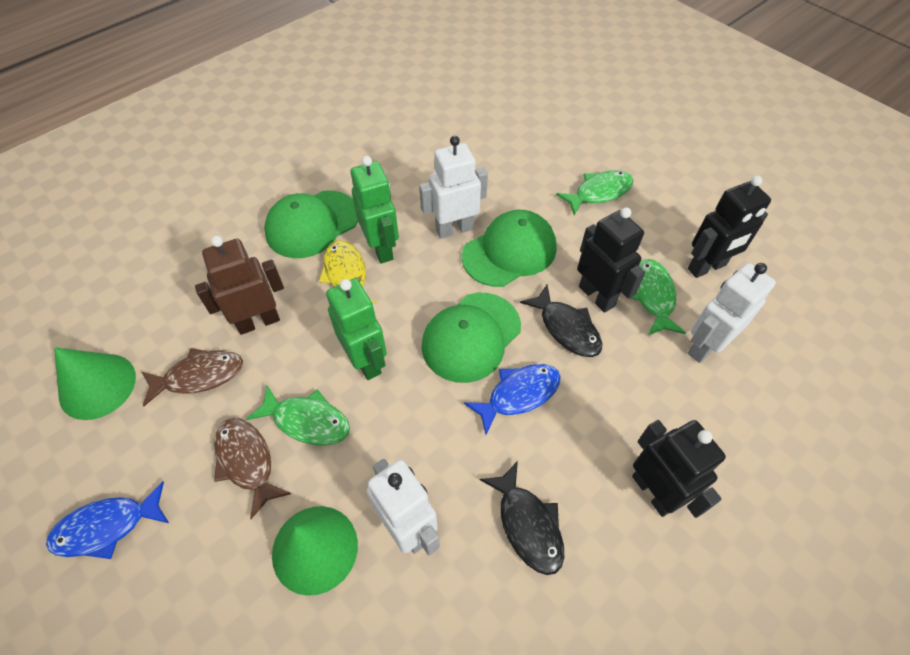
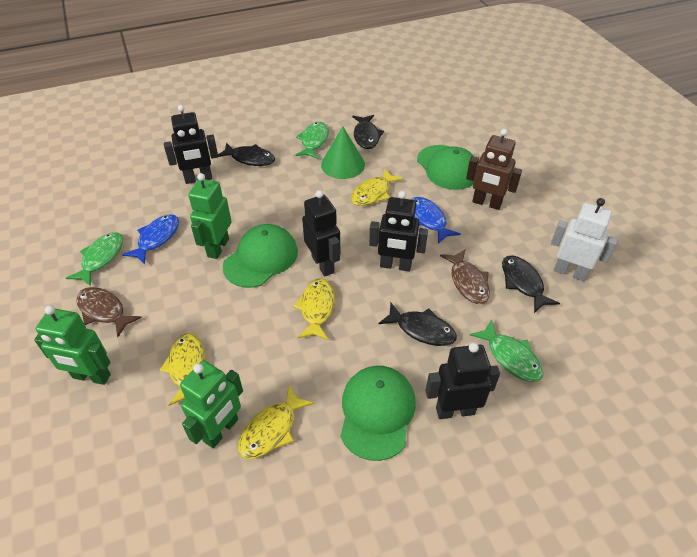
black fish: 2 -> 4
black robot: 3 -> 4
green cone: 2 -> 1
green robot: 2 -> 3
white robot: 3 -> 1
yellow fish: 1 -> 4

